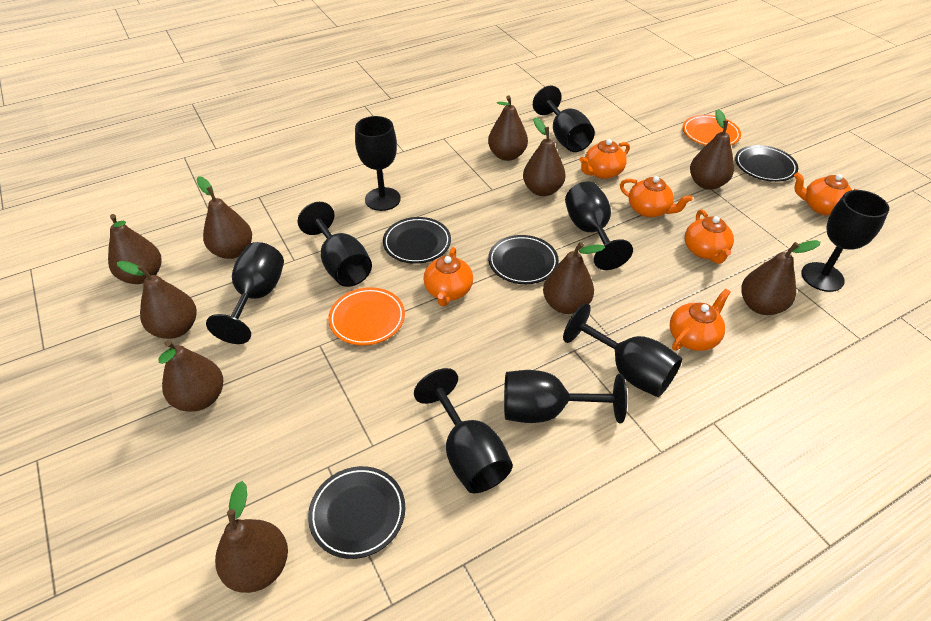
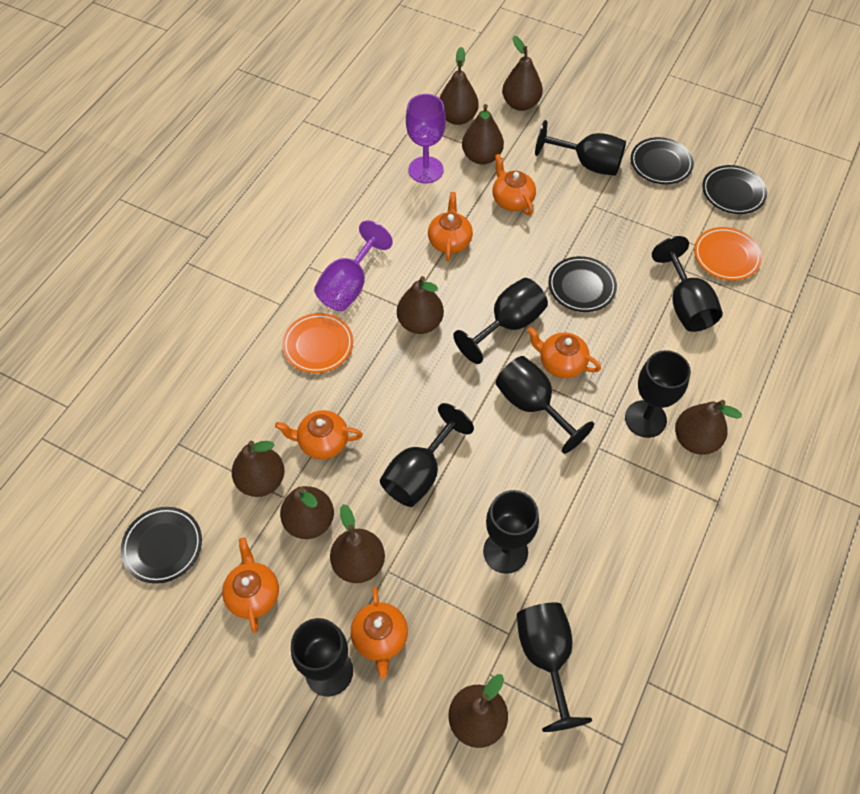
brown pear: 10 -> 9
purple goblet: 0 -> 2

